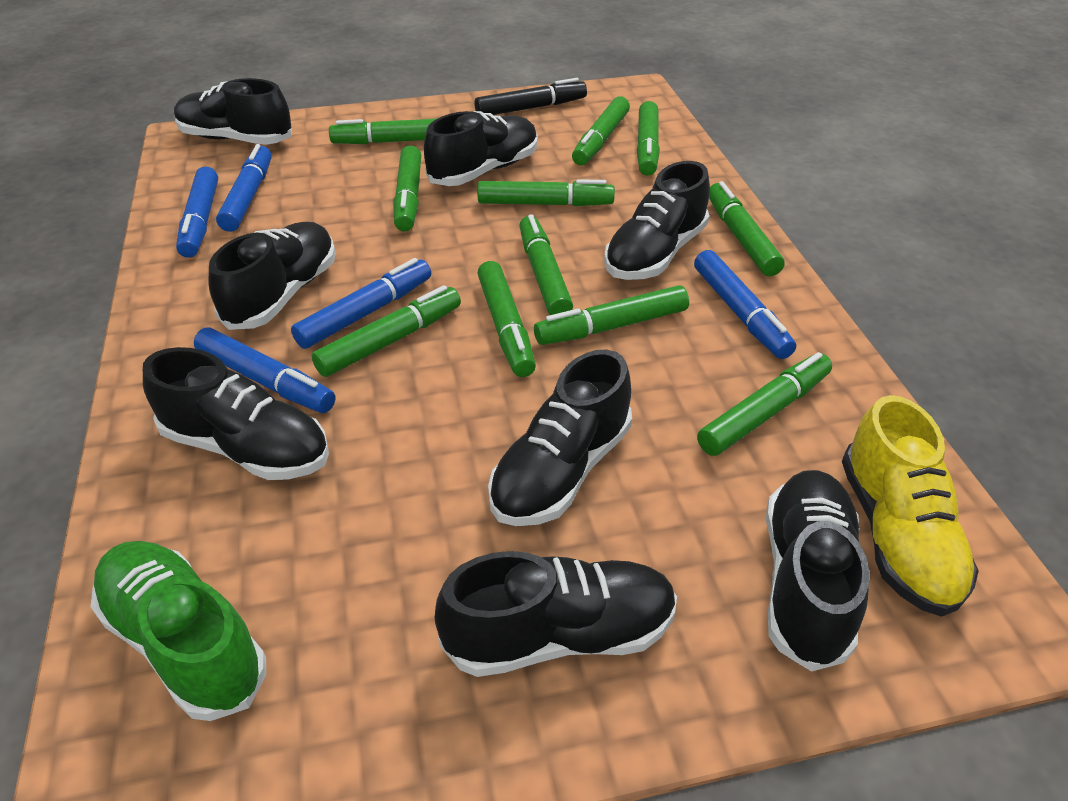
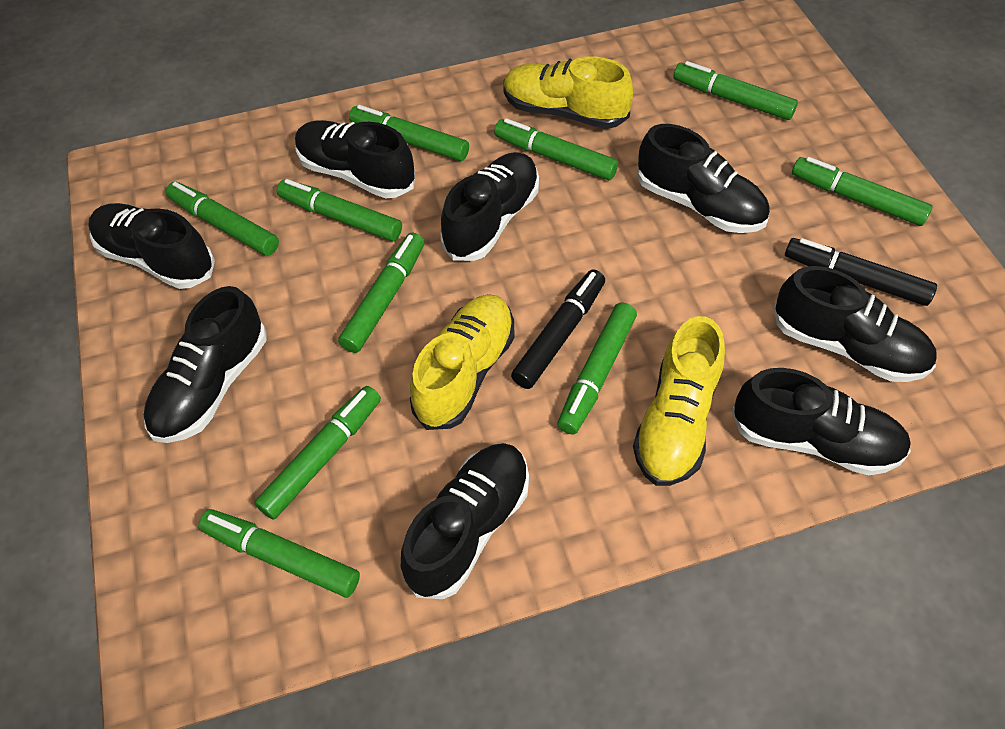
black marker: 1 -> 2
blue marker: 5 -> 0
green marker: 11 -> 10
green shoe: 1 -> 0
yellow shoe: 1 -> 3

